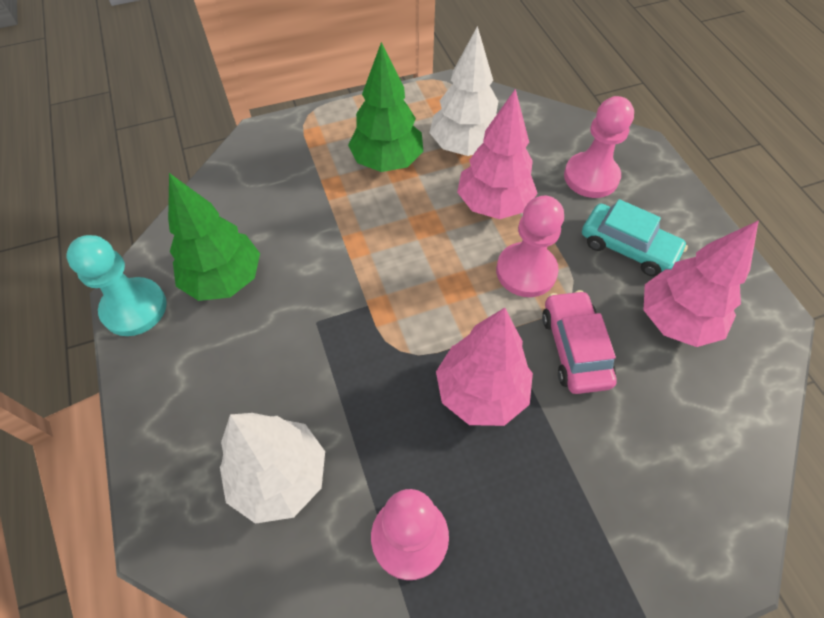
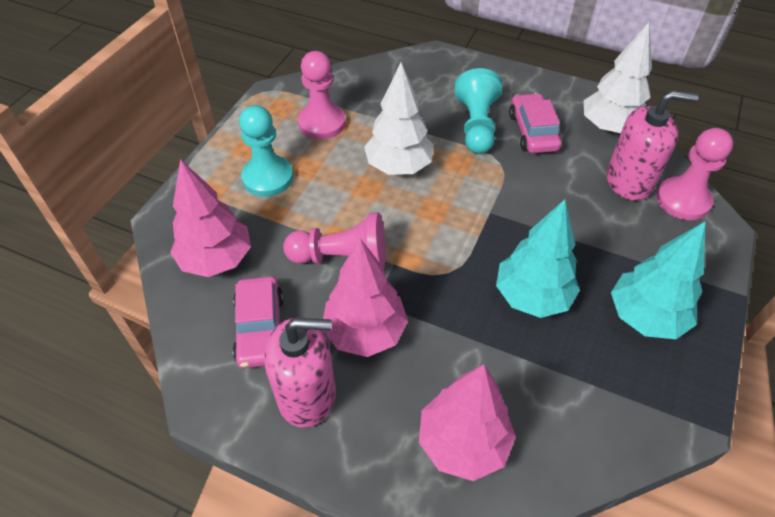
green tree: 2 -> 0
pink car: 1 -> 2
pink soap dispenser: 0 -> 2
turquoise car: 1 -> 0
turquoise pawn: 1 -> 2
turquoise tree: 0 -> 2

